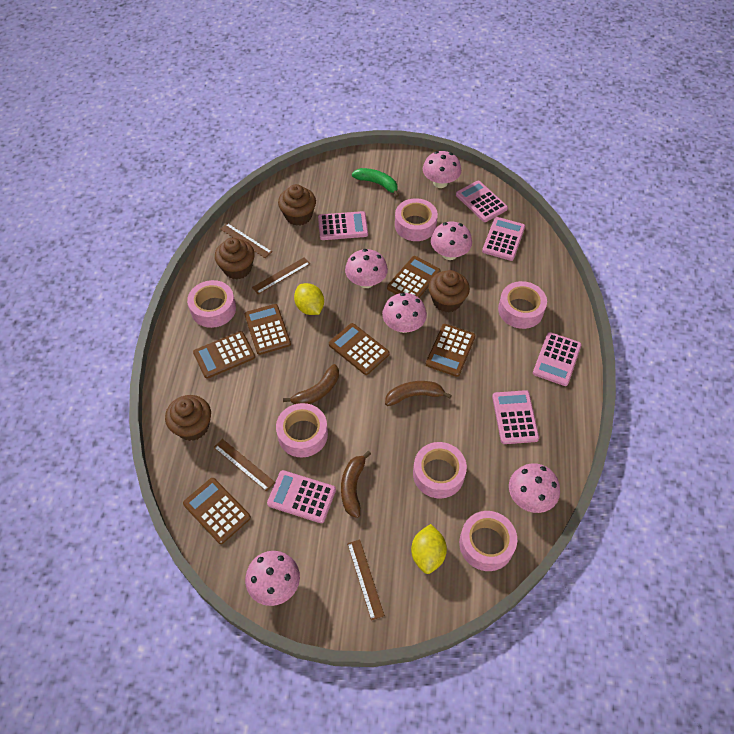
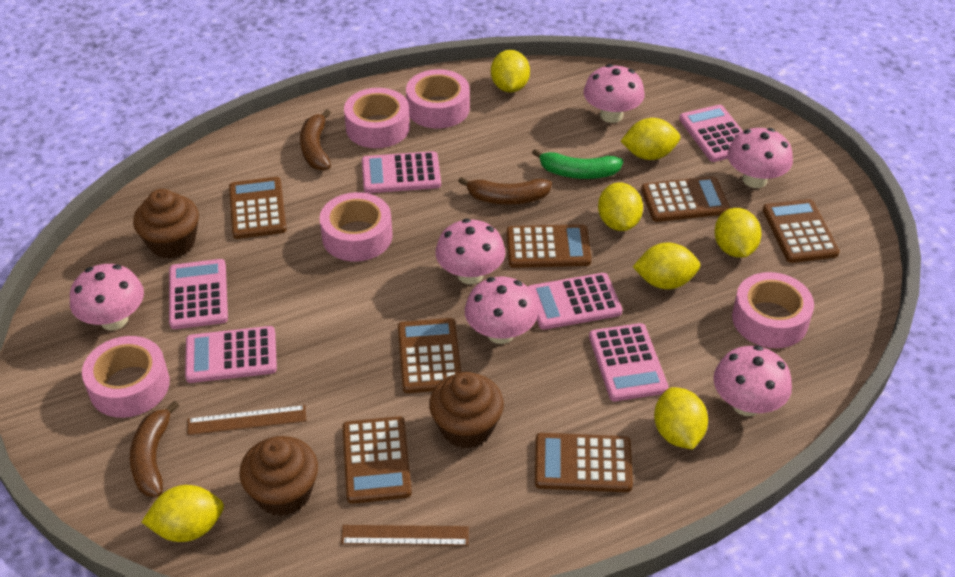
brown calculator: 6 -> 7
brown cupcake: 4 -> 3
brown ruler: 4 -> 2
pink tape: 6 -> 5
yellow lemon: 2 -> 7

